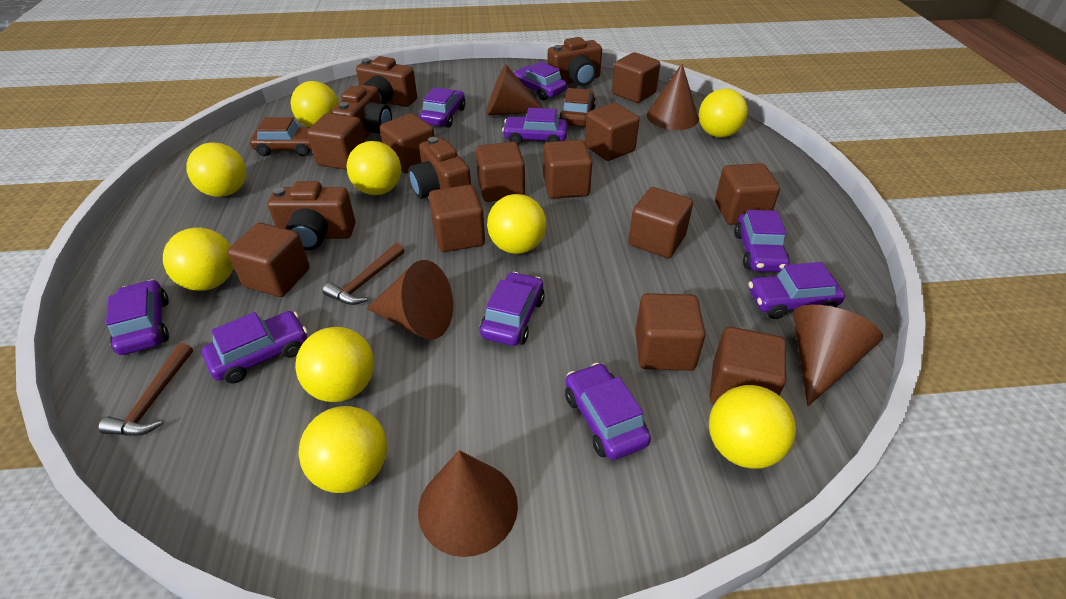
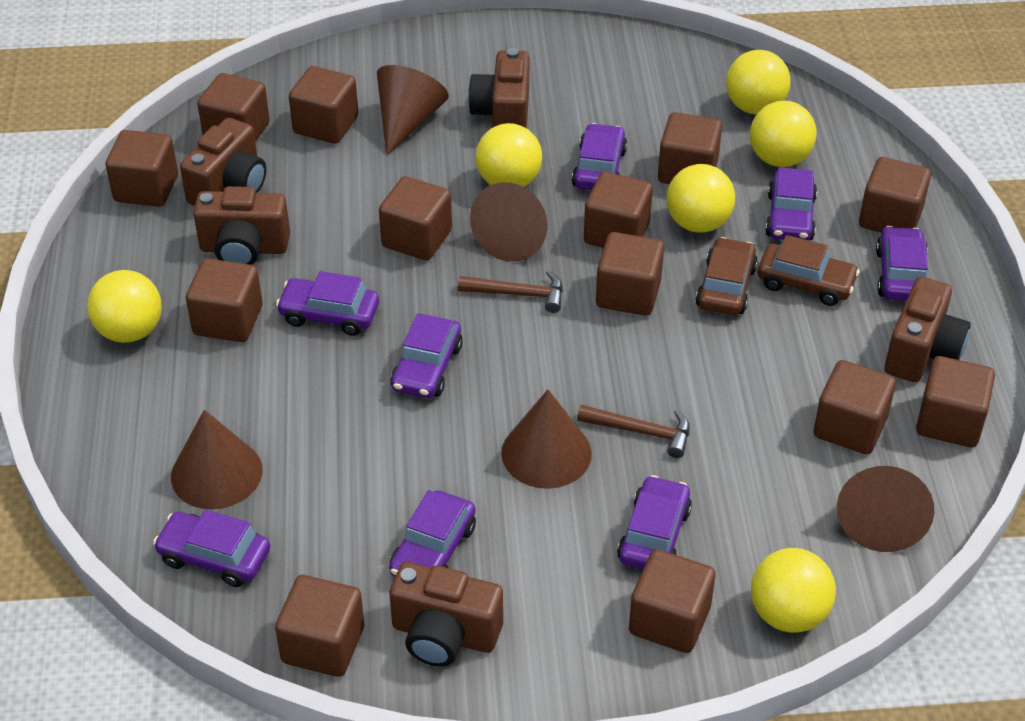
brown cube: 12 -> 13
purple car: 9 -> 8
yellow ball: 9 -> 6

